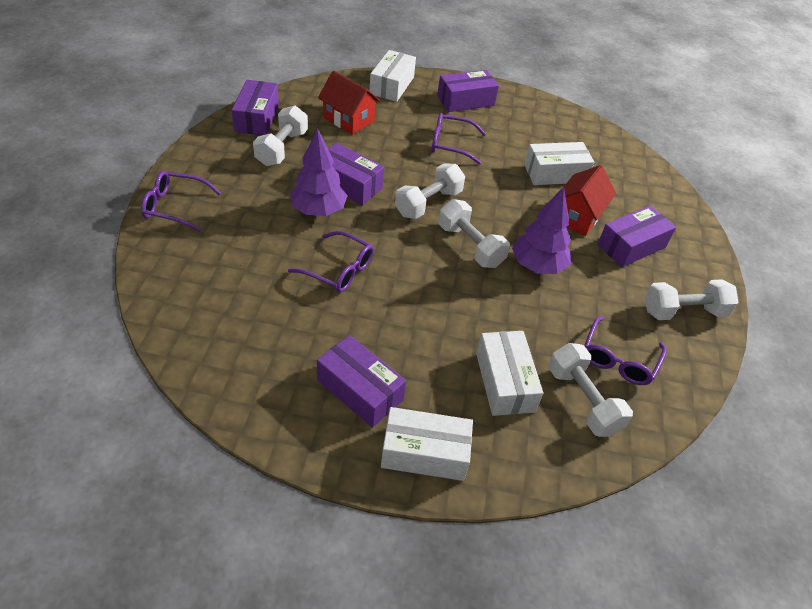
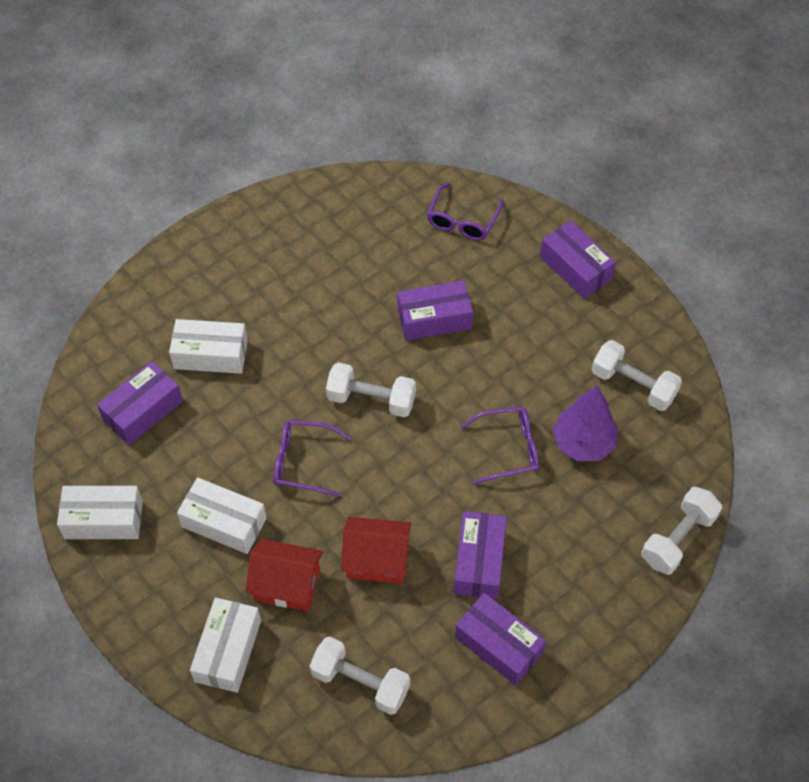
purple glasses: 4 -> 3
purple tree: 2 -> 1
white dumbbell: 5 -> 4

